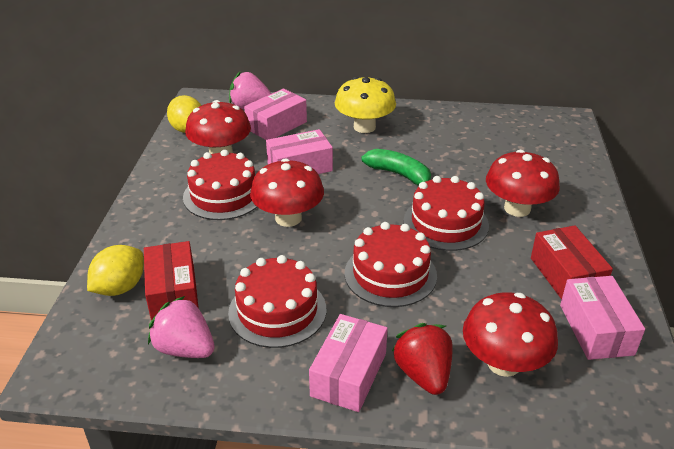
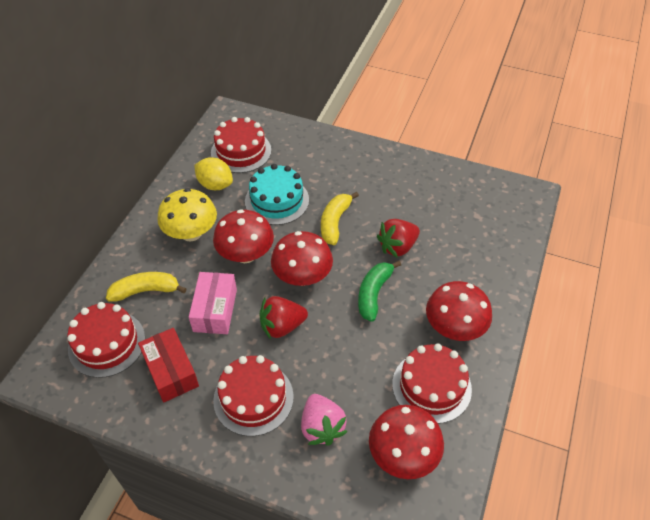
pink box: 4 -> 1
pink strawberry: 2 -> 1
red box: 2 -> 1
red strawberry: 1 -> 2
turquoise cake: 0 -> 1
yellow banana: 0 -> 2
yellow lemon: 2 -> 1

